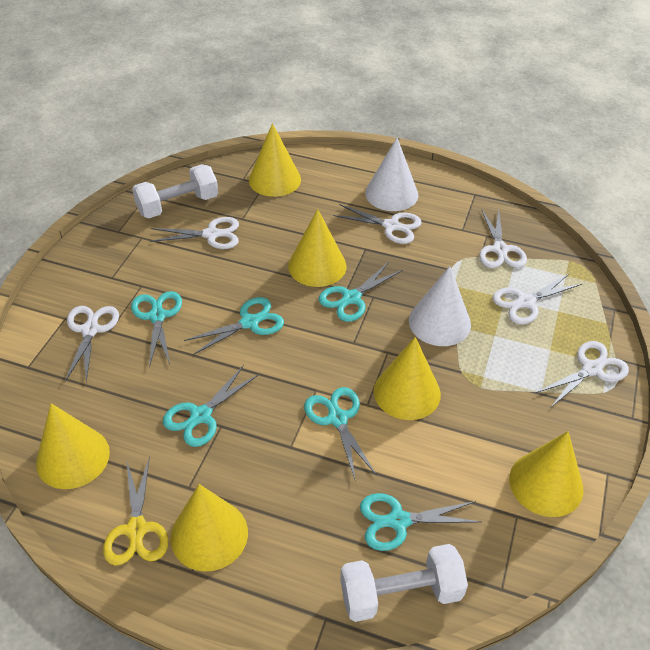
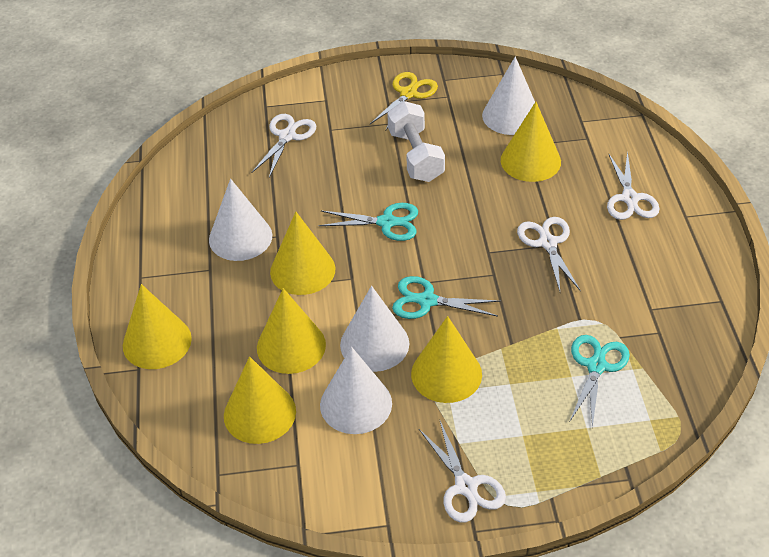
turquoise scissors: 6 -> 3
white cone: 2 -> 4
white dumbbell: 2 -> 1
white scissors: 6 -> 4

